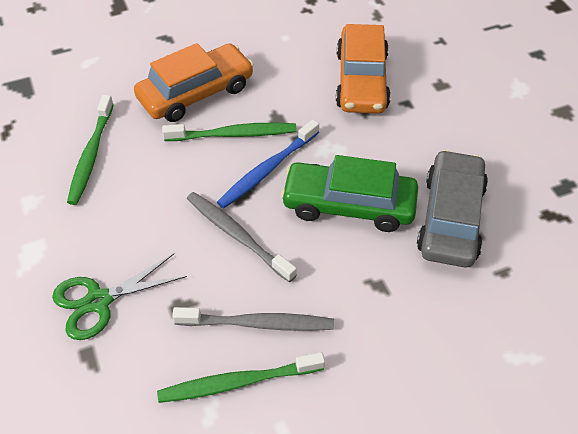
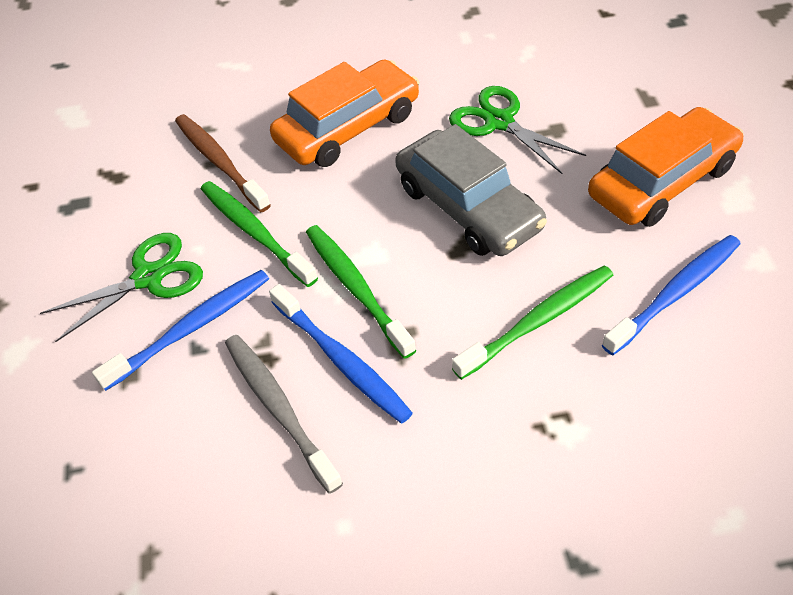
blue toothbrush: 1 -> 3
brown toothbrush: 0 -> 1
green car: 1 -> 0
green scissors: 1 -> 2
grey toothbrush: 2 -> 1

